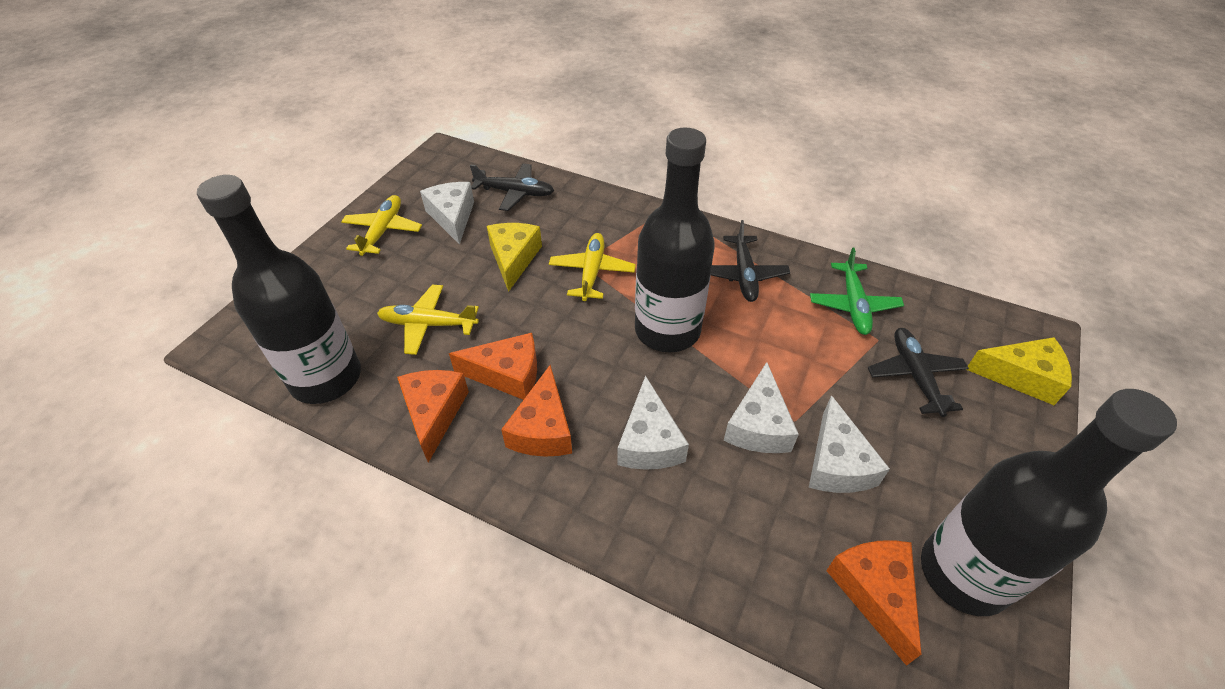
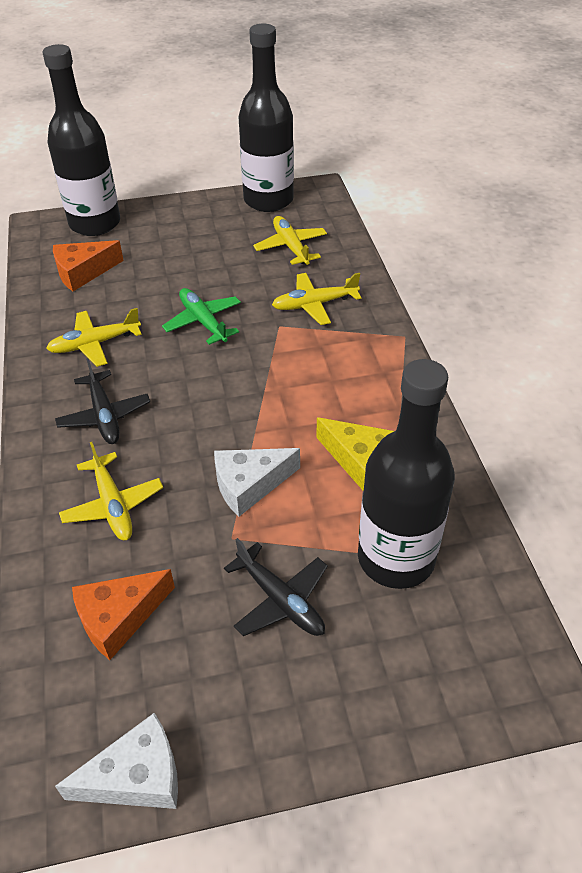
black plane: 3 -> 2
orange cheese: 4 -> 2
white cheese: 4 -> 2
yellow cheese: 2 -> 1
yellow plane: 3 -> 4

